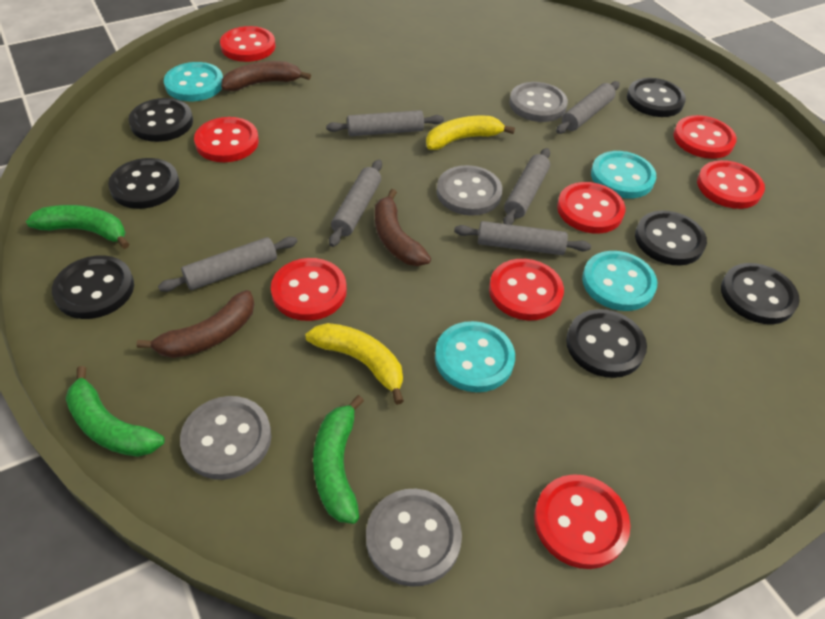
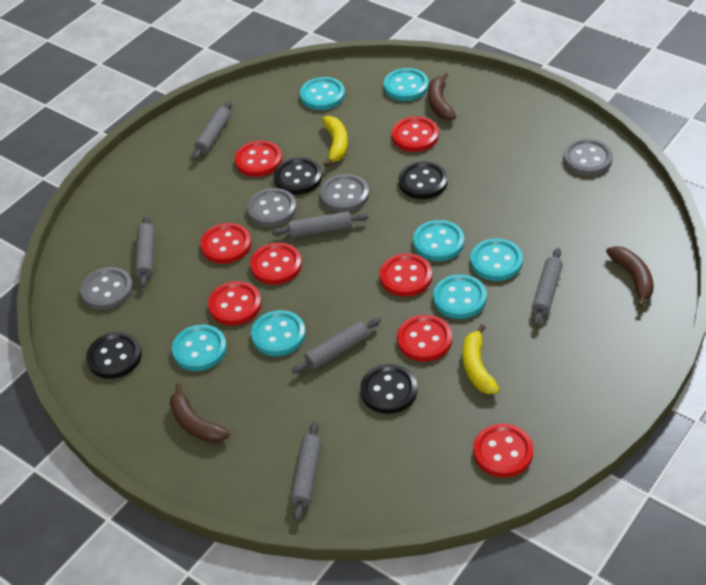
black button: 7 -> 4
green banana: 3 -> 0
turquoise button: 4 -> 7

